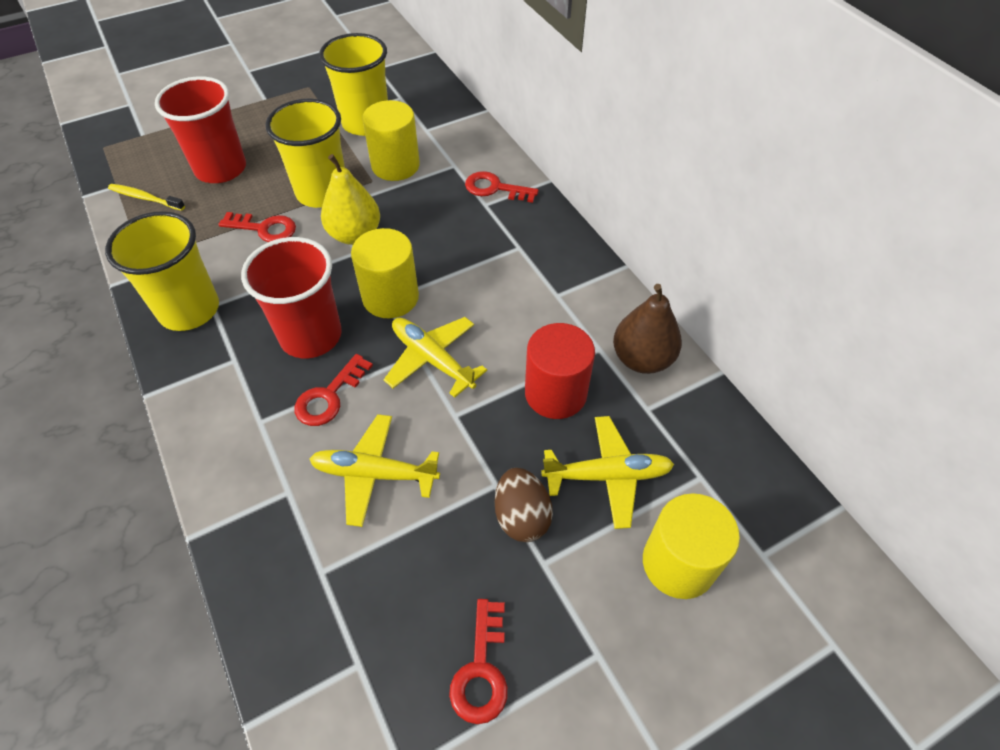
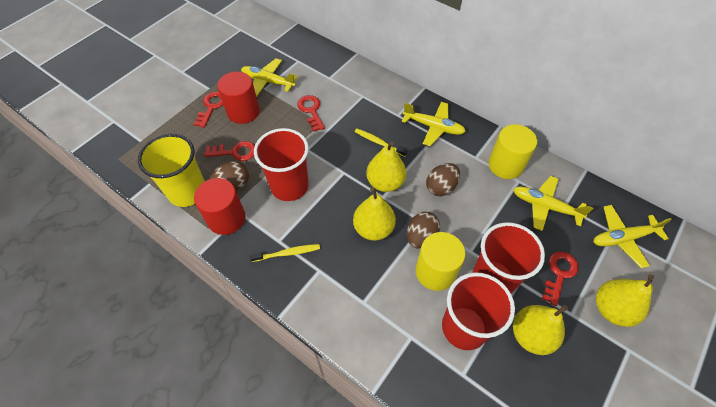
brown egg: 1 -> 3
brown pear: 1 -> 0
red cup: 2 -> 3
red cylinder: 1 -> 2
yellow cup: 3 -> 1
yellow cylinder: 3 -> 2
yellow pear: 1 -> 4
yellow plane: 3 -> 4
yellow toothbrush: 1 -> 2

